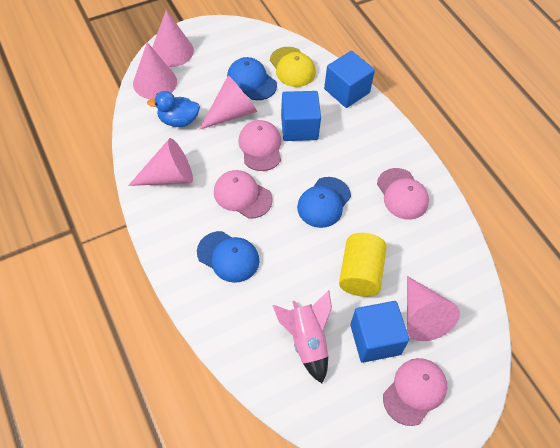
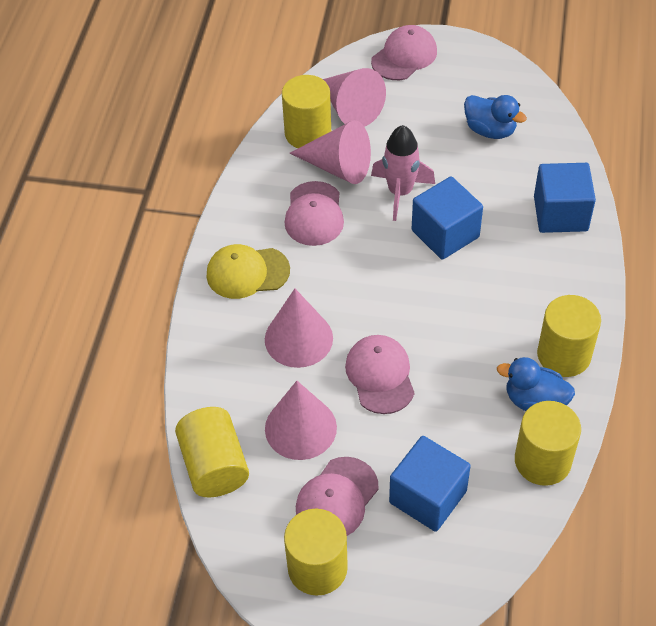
blue cap: 3 -> 0
blue duck: 1 -> 2
pink cone: 5 -> 4
yellow cylinder: 1 -> 5

